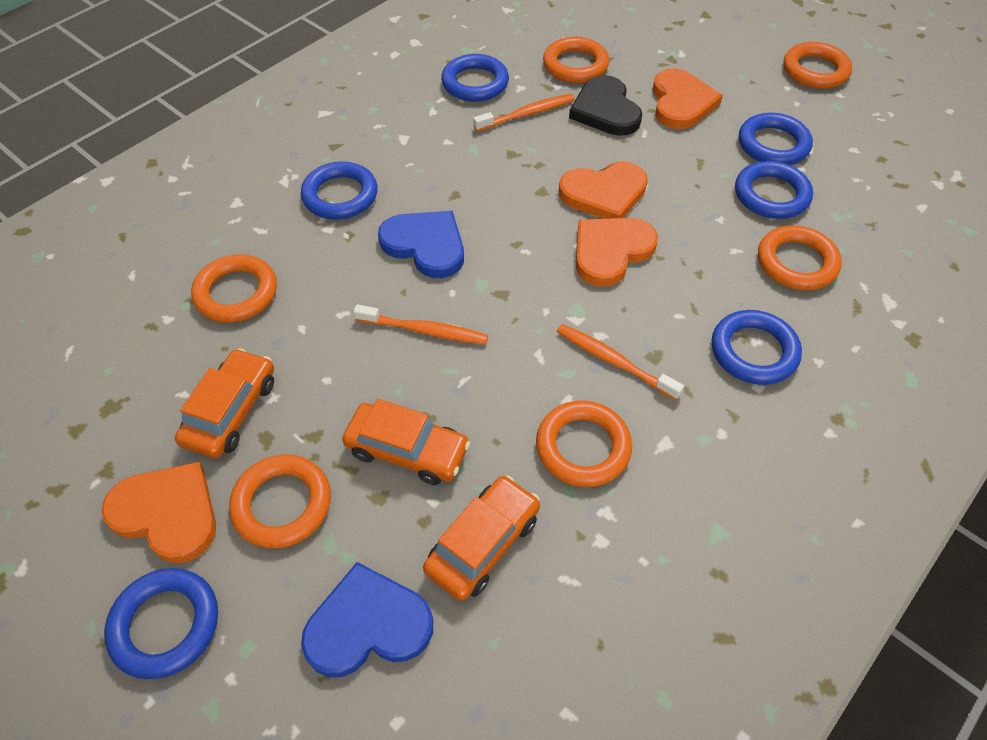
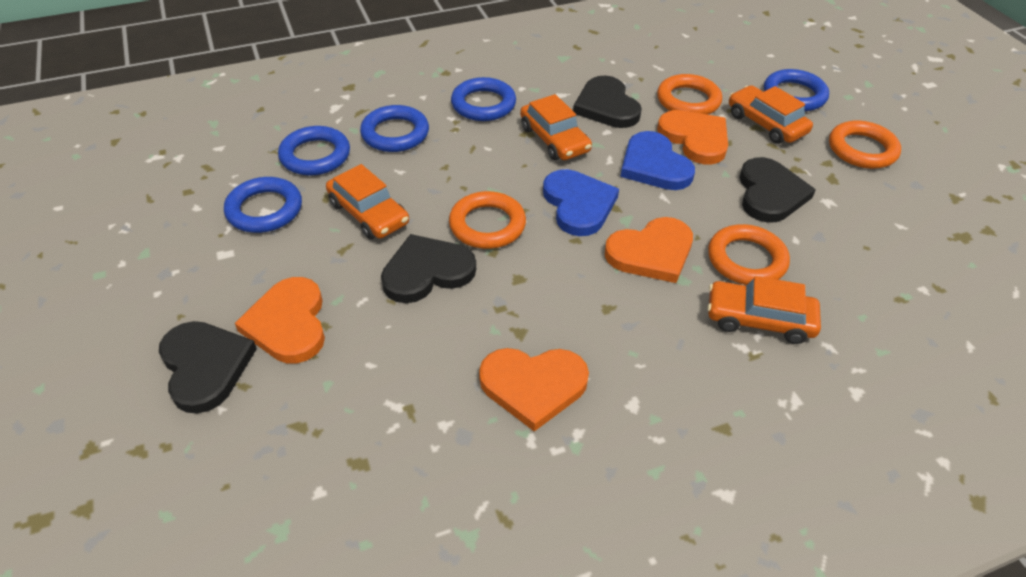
black heart: 1 -> 4
blue ring: 6 -> 5
orange car: 3 -> 4
orange ring: 6 -> 4
orange toothbrush: 3 -> 0

